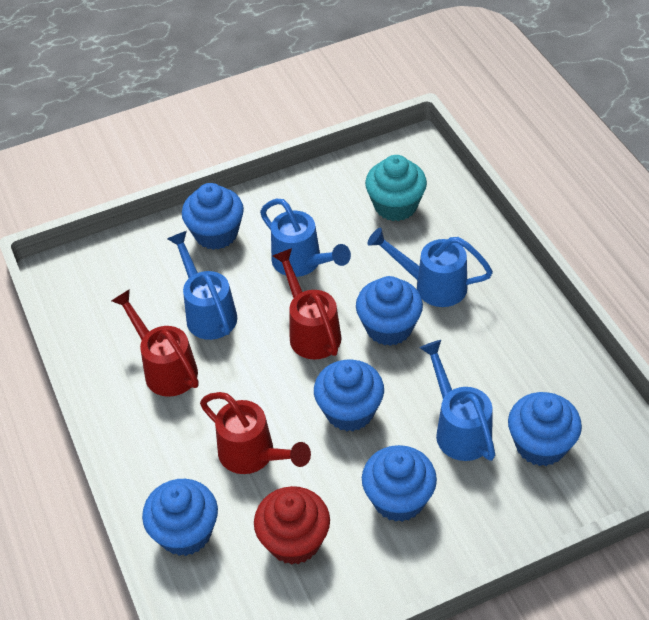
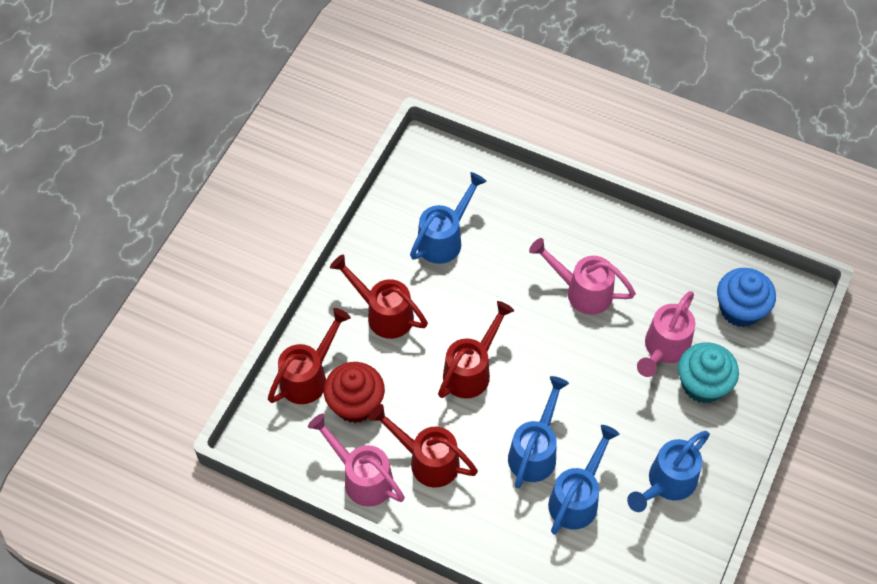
blue cupcake: 6 -> 1
pink watering can: 0 -> 3
red watering can: 3 -> 4

